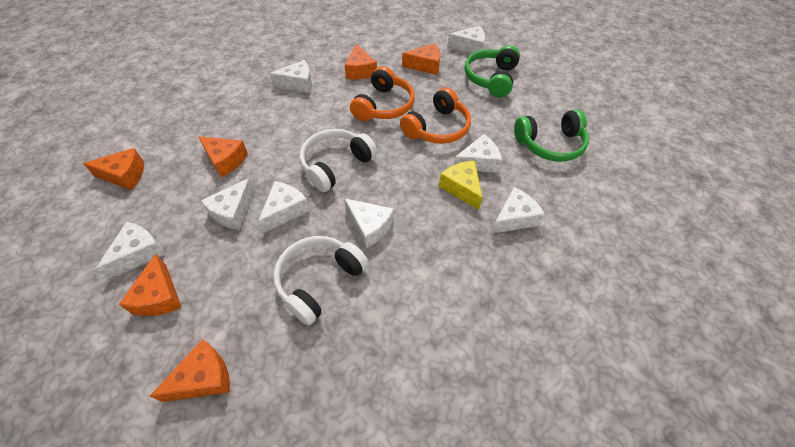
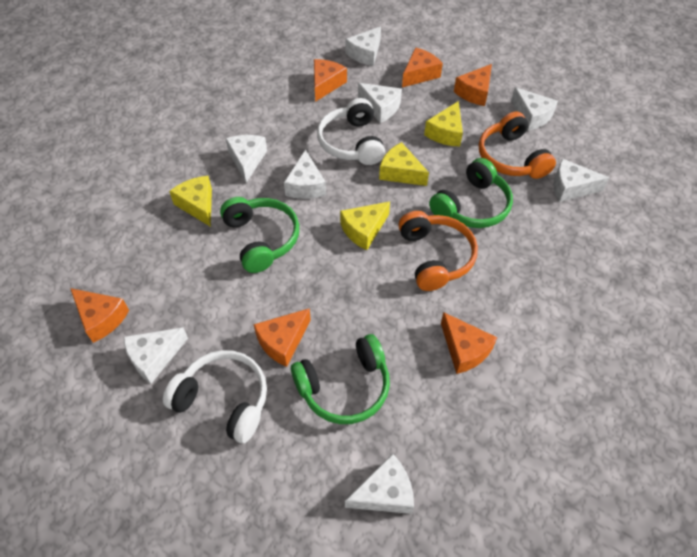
green headphones: 2 -> 3
yellow cheese: 1 -> 4

